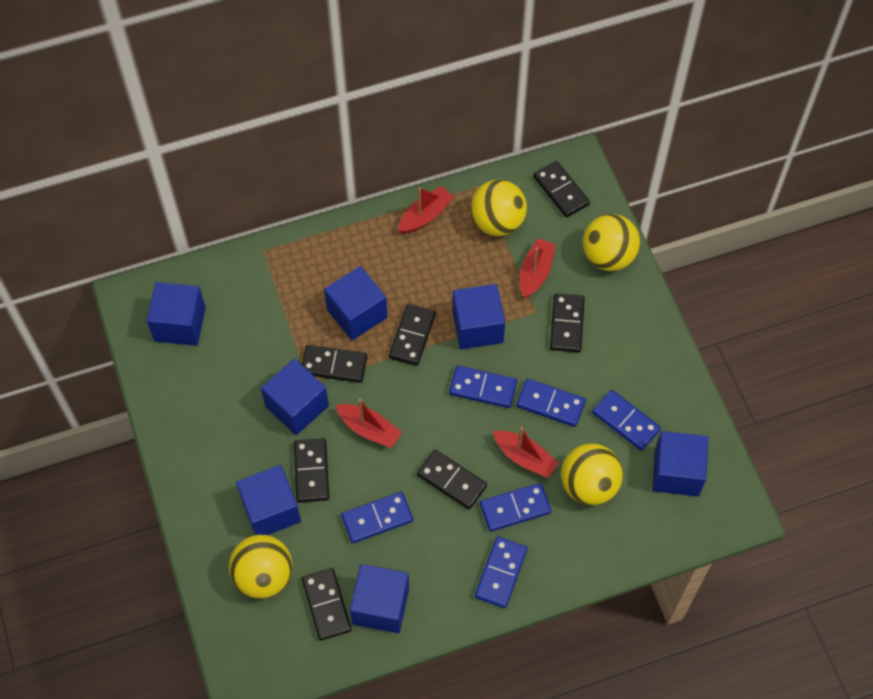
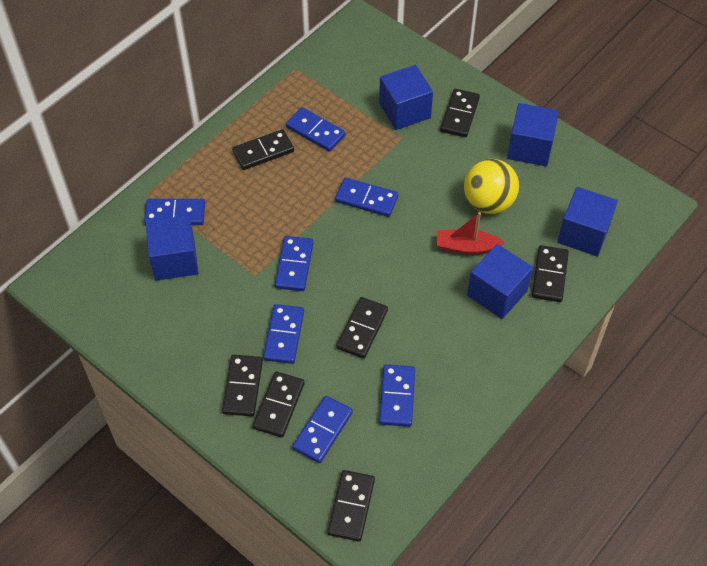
blue cube: 7 -> 5
blue domino: 6 -> 7
red boat: 4 -> 1
yellow ball: 4 -> 1

